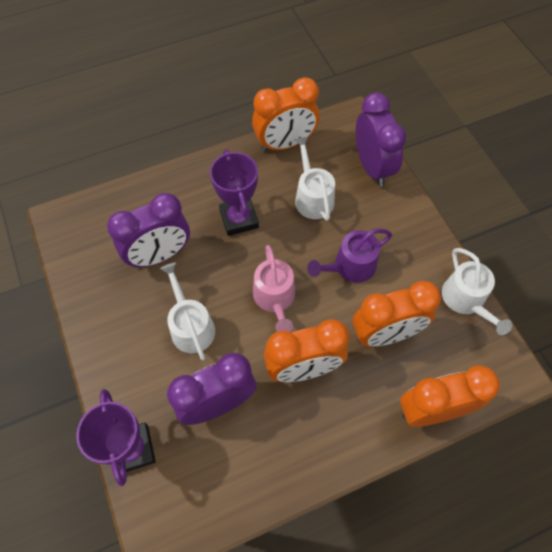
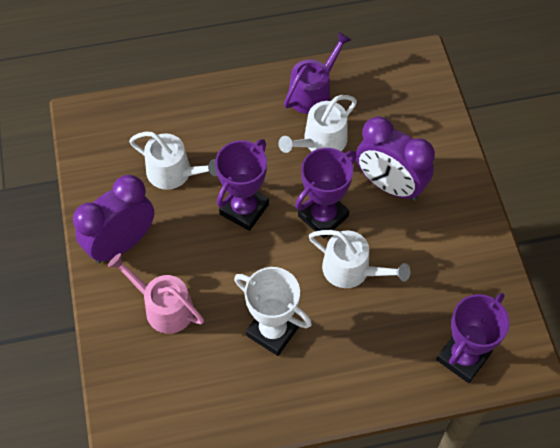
orange clock: 4 -> 0
purple clock: 3 -> 2
purple trophy: 2 -> 3
white trophy: 0 -> 1

